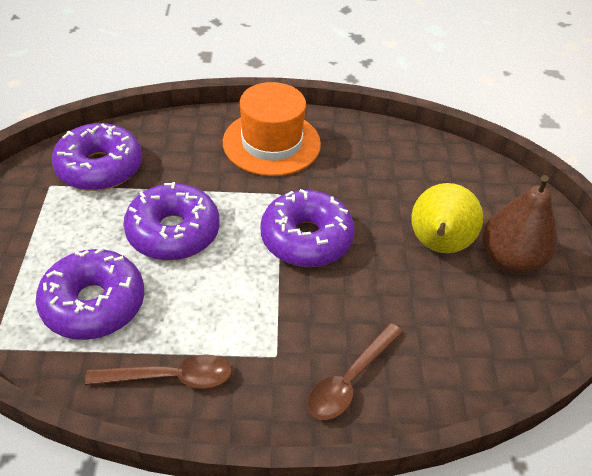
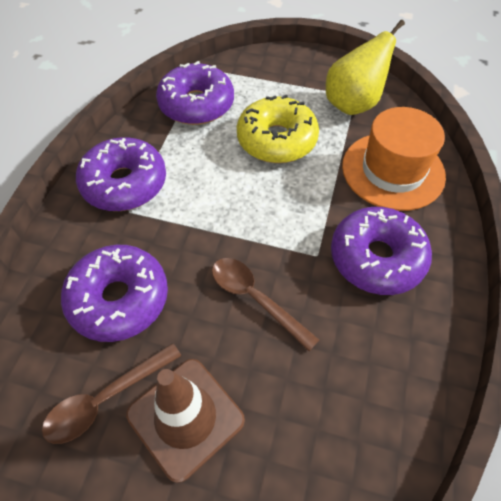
brown pear: 1 -> 0
brown traffic cone: 0 -> 1
yellow donut: 0 -> 1

